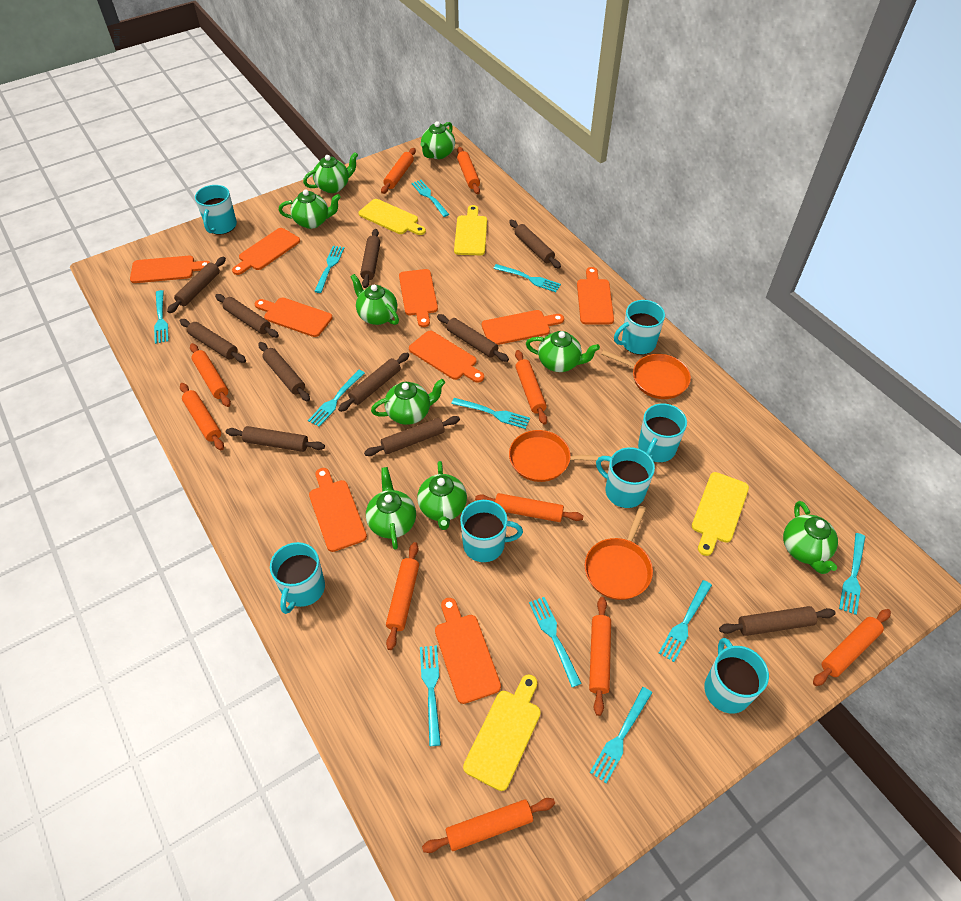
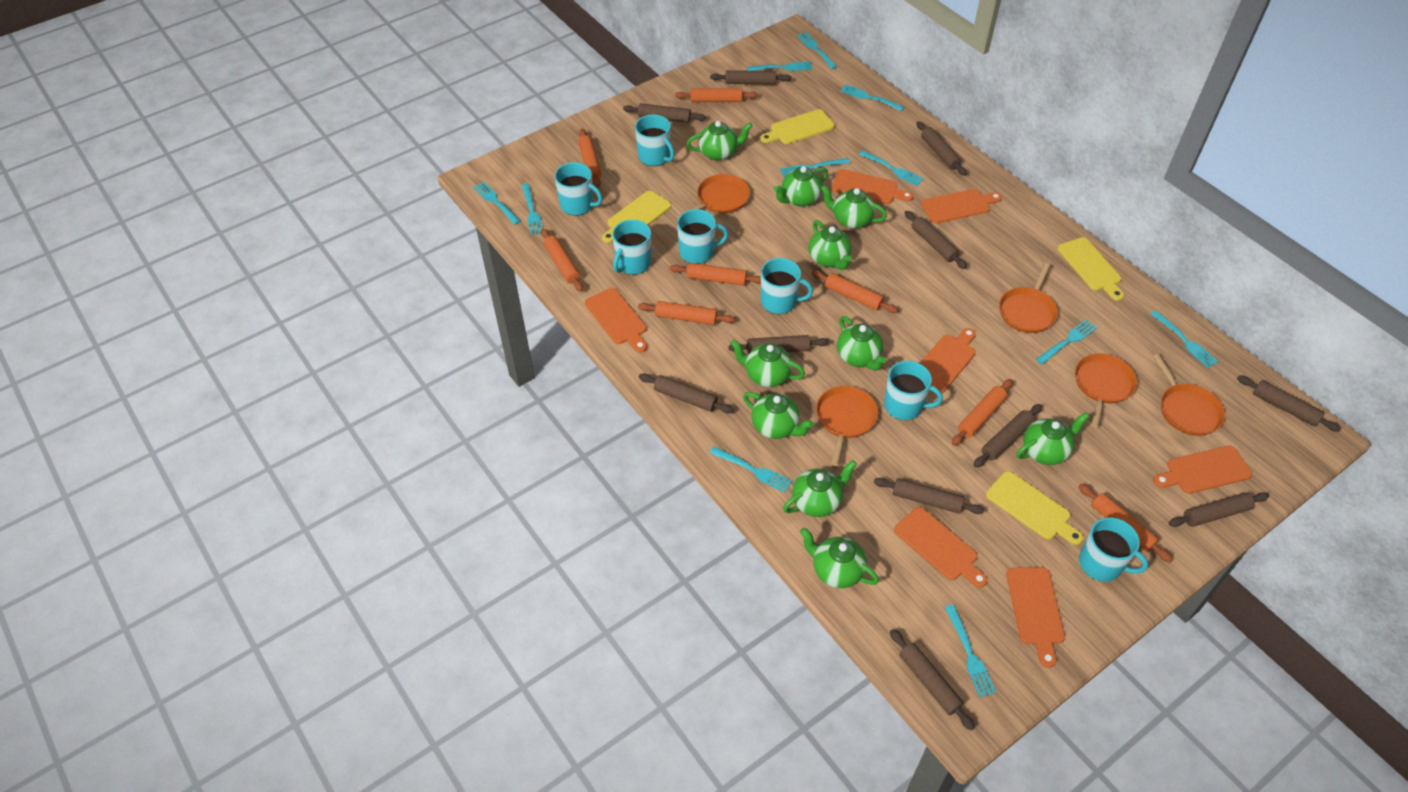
green teapot: 9 -> 10
orange cutting board: 9 -> 7
orange pan: 3 -> 5
orange rolling pin: 10 -> 8

